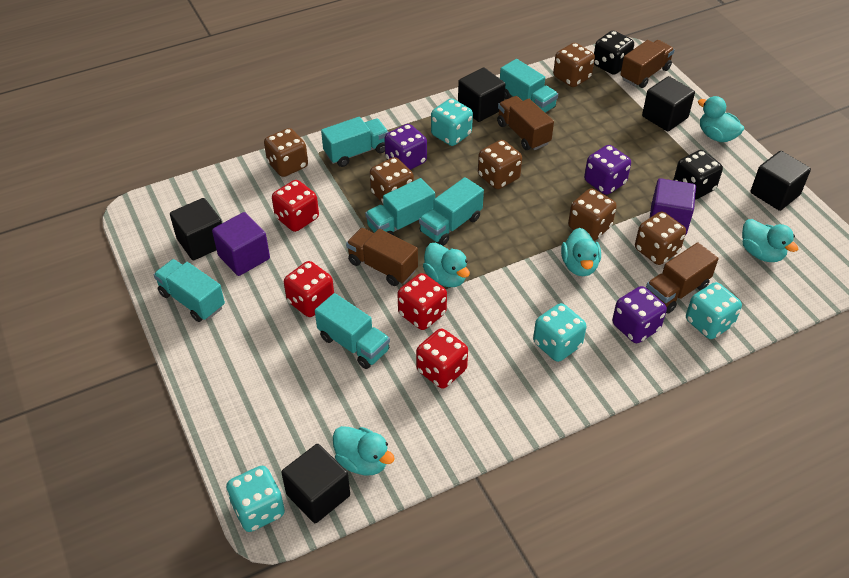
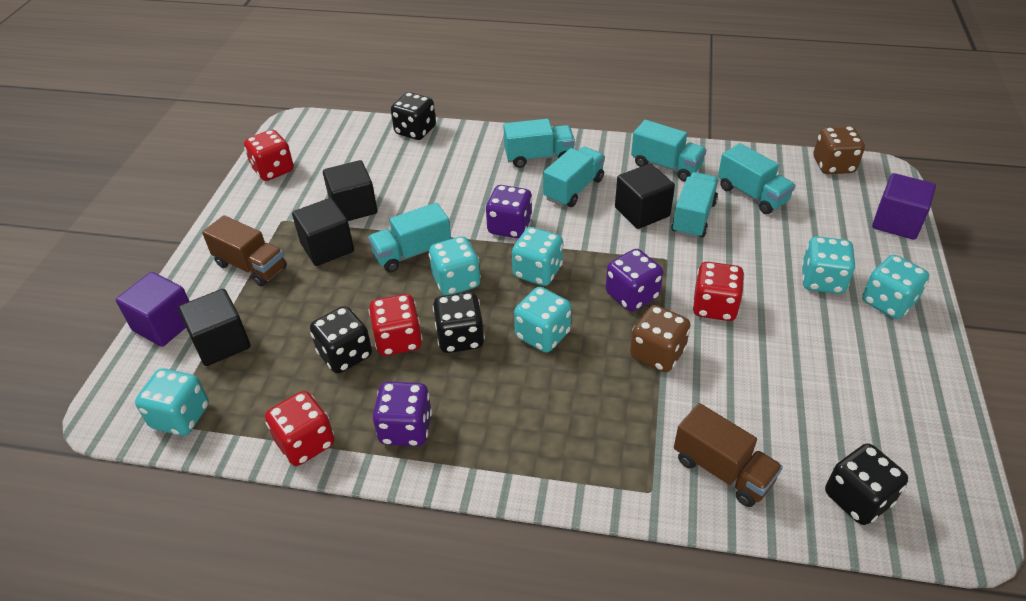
black cube: 5 -> 4
black dice: 2 -> 4
brown dice: 6 -> 2
brown truck: 4 -> 2
turquoise dice: 4 -> 6
turquoise duck: 5 -> 0

